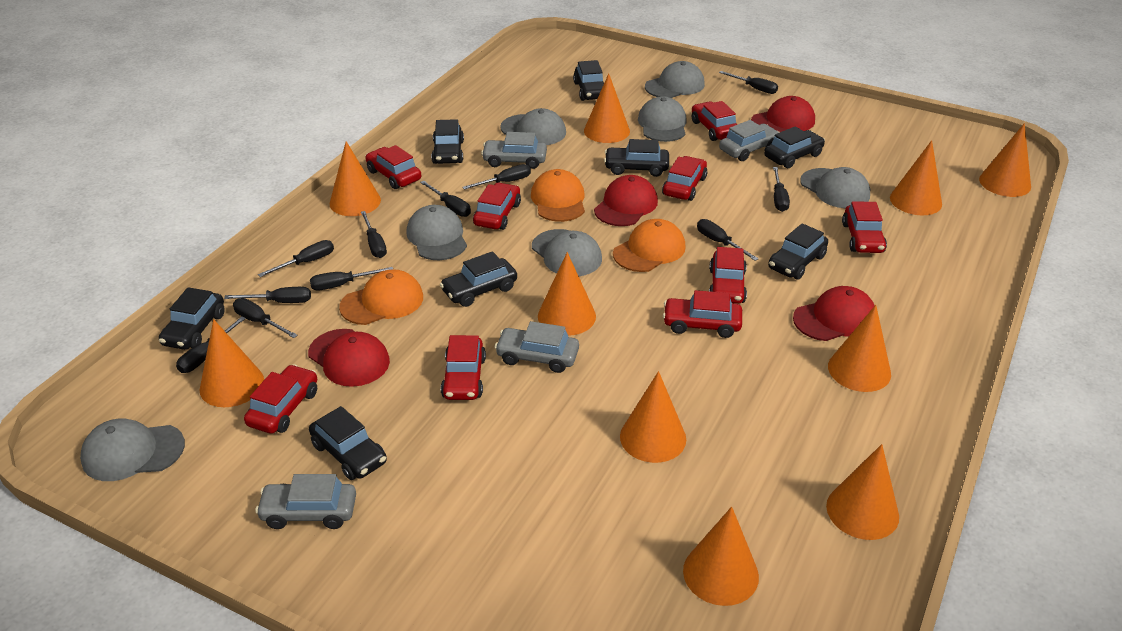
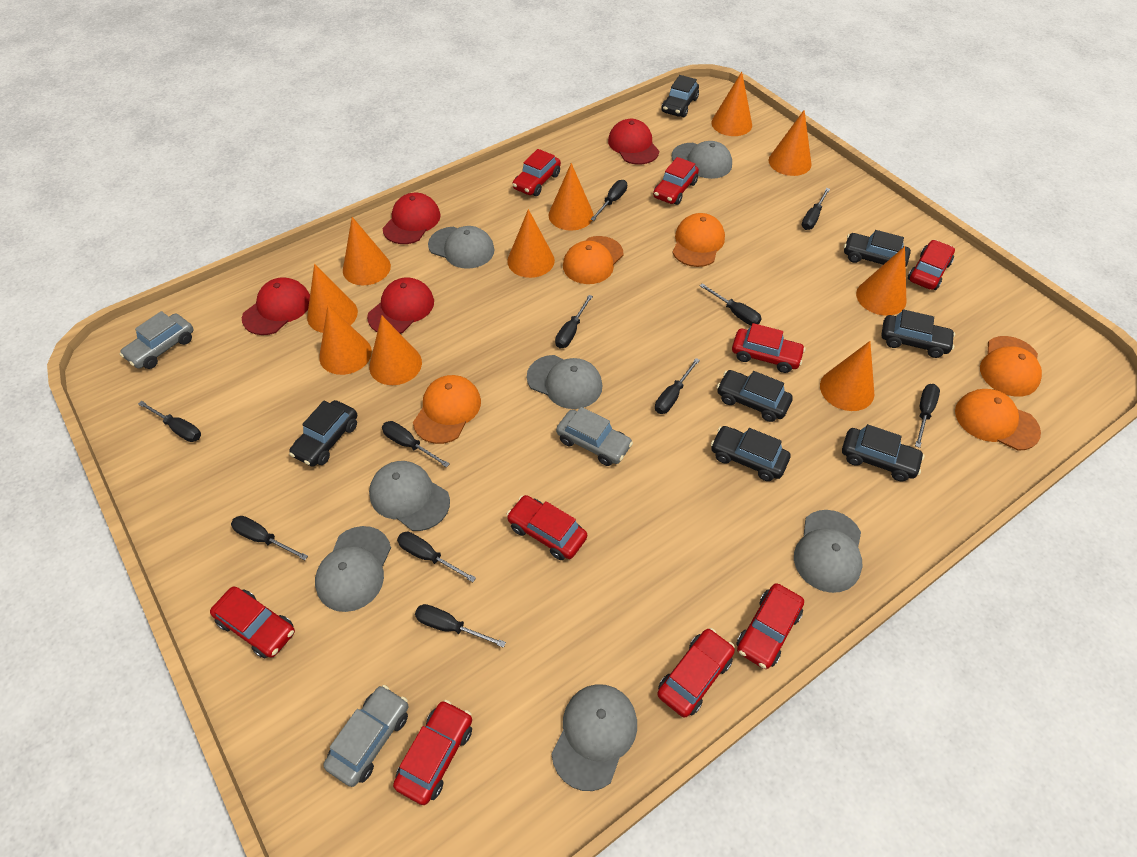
black car: 8 -> 7
grey car: 4 -> 3
orange cap: 3 -> 5

